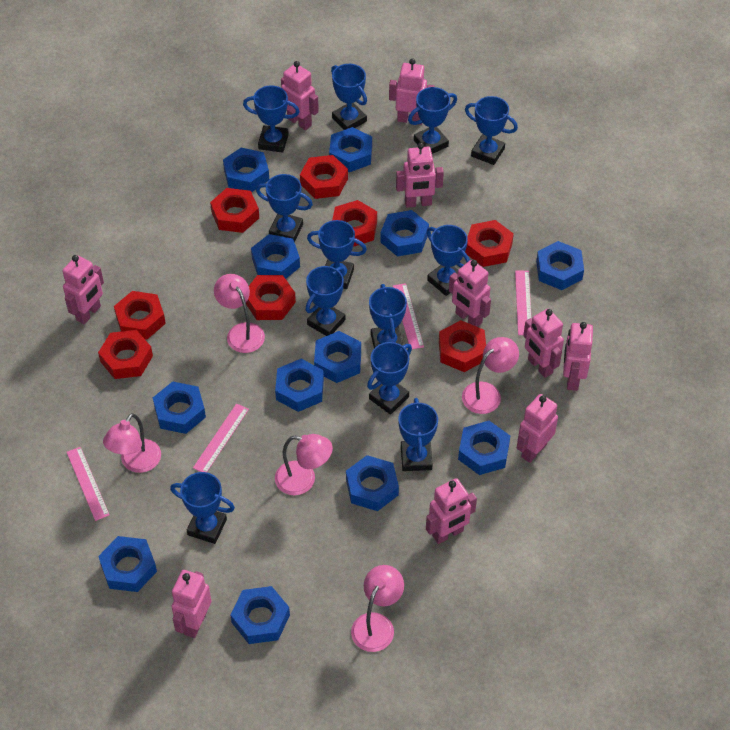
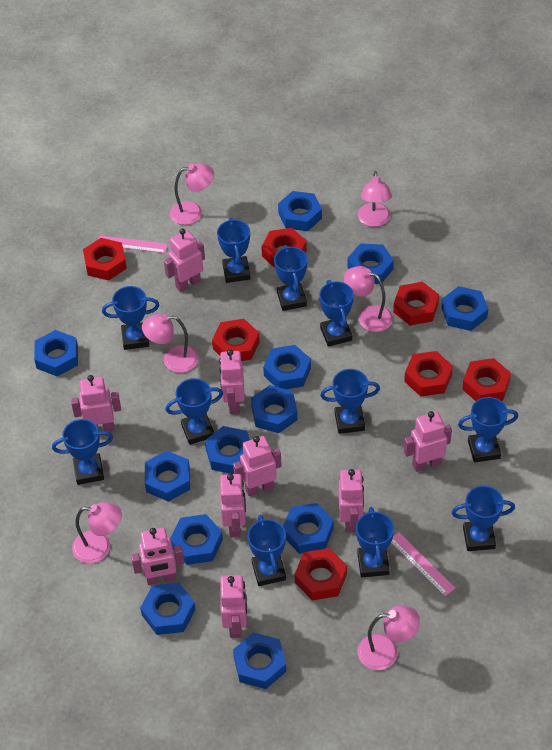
blue trophy: 12 -> 11
pink lamp: 5 -> 6
pink robot: 10 -> 9
pink ruler: 4 -> 2
red nut: 8 -> 7

